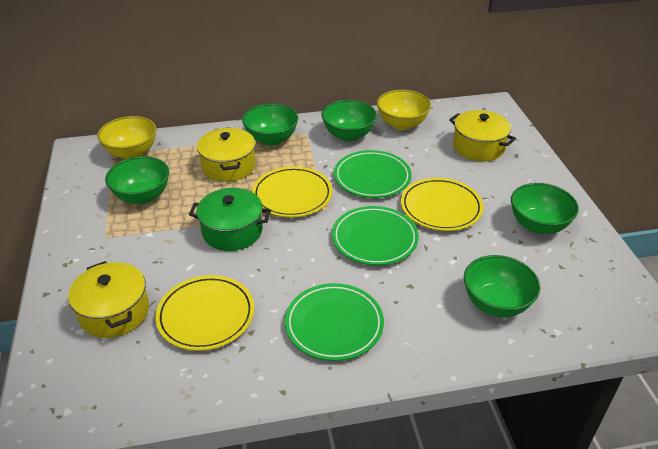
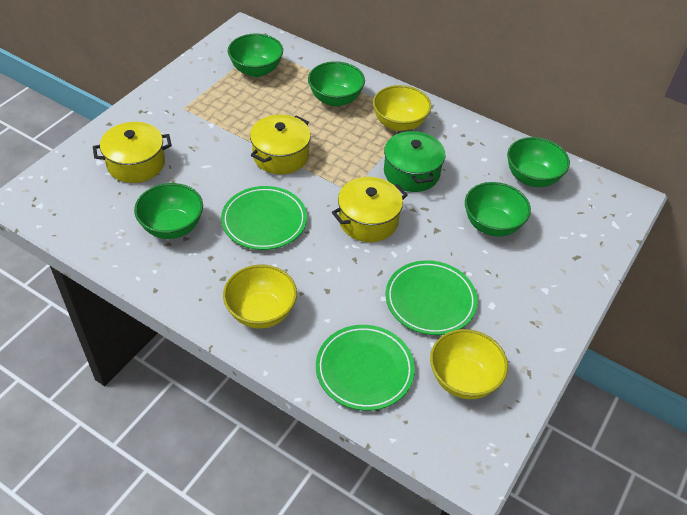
yellow bowl: 2 -> 3
yellow plate: 3 -> 0

